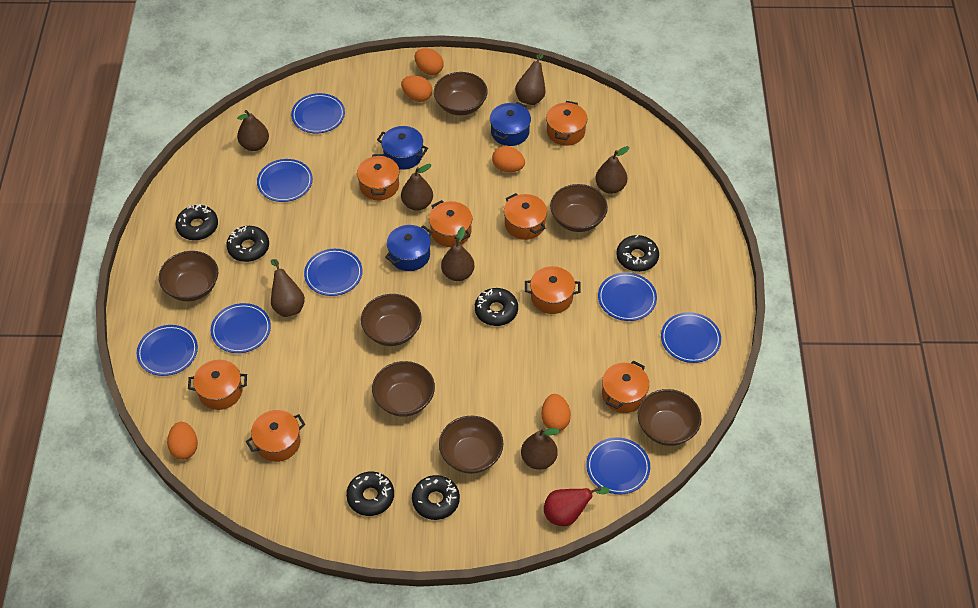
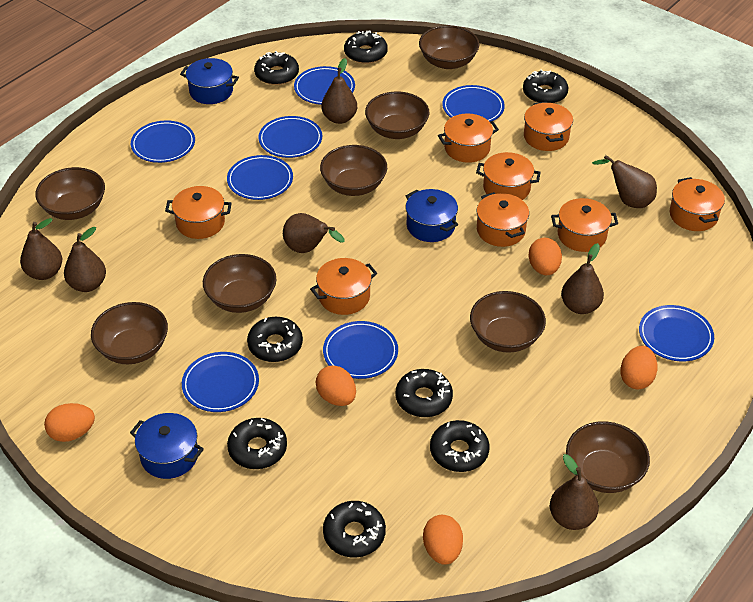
black donut: 6 -> 8
brown bowl: 7 -> 8
red pear: 1 -> 0

